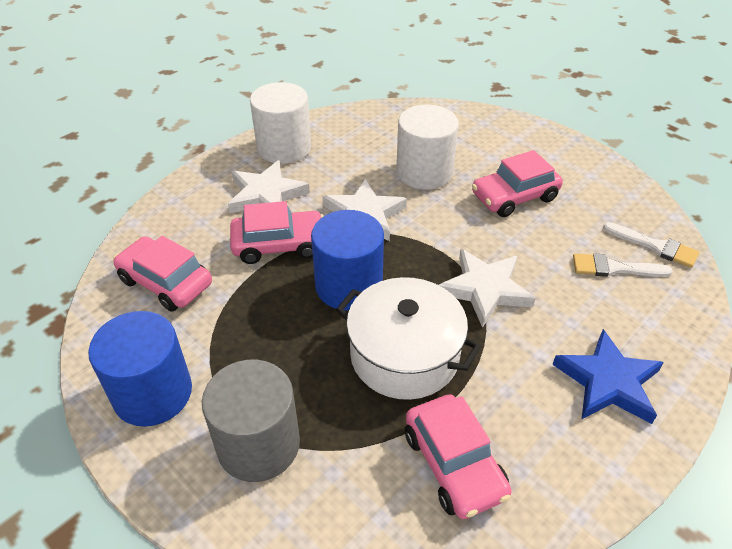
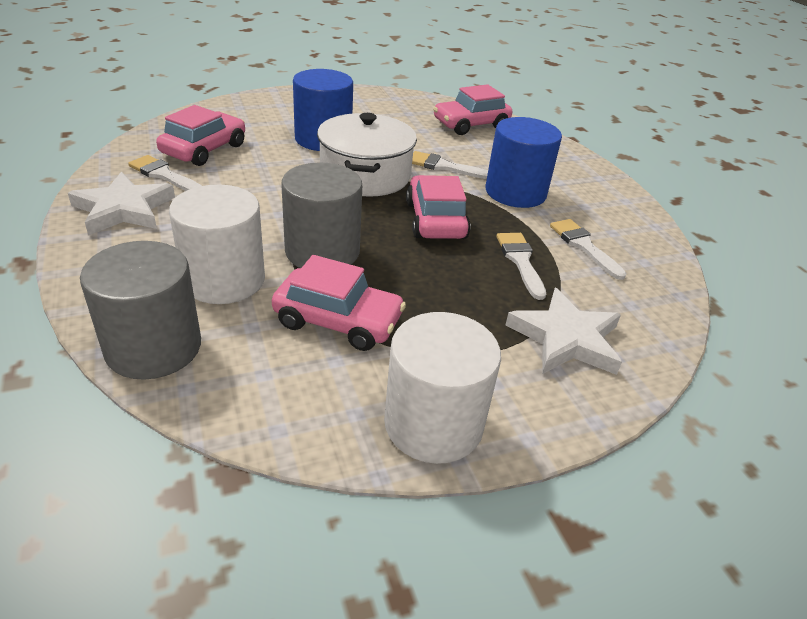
blue star: 1 -> 0
grey cylinder: 1 -> 2
white brush: 2 -> 4
white star: 3 -> 2

